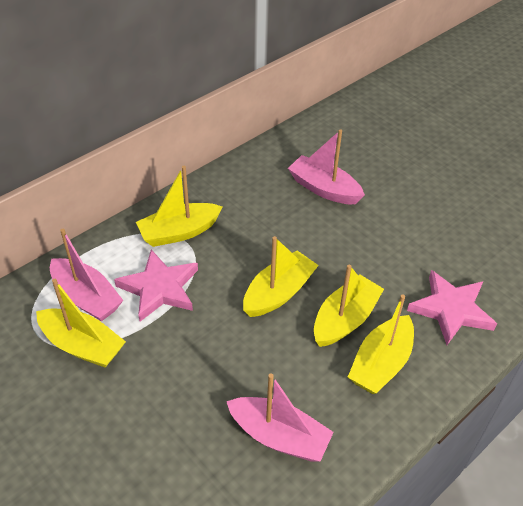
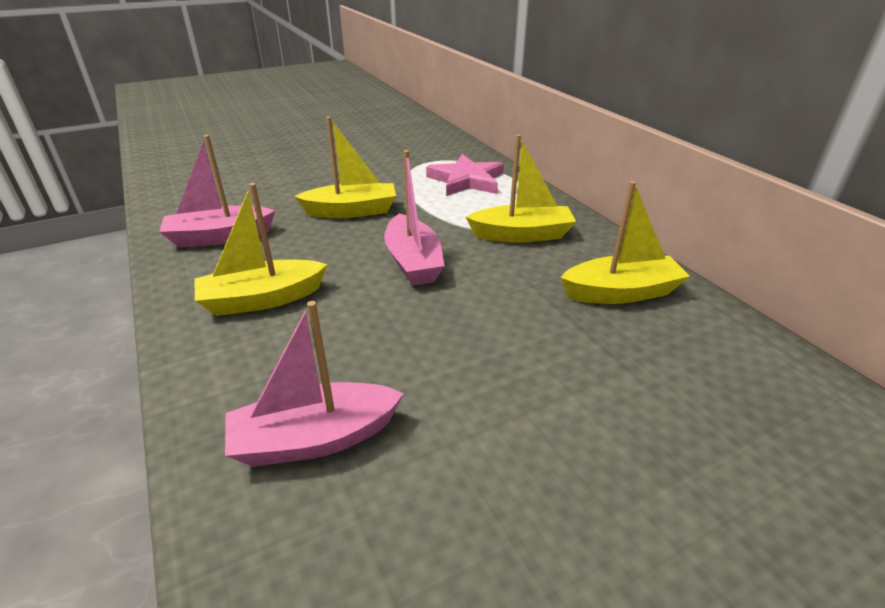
pink star: 2 -> 1
yellow boat: 5 -> 4

